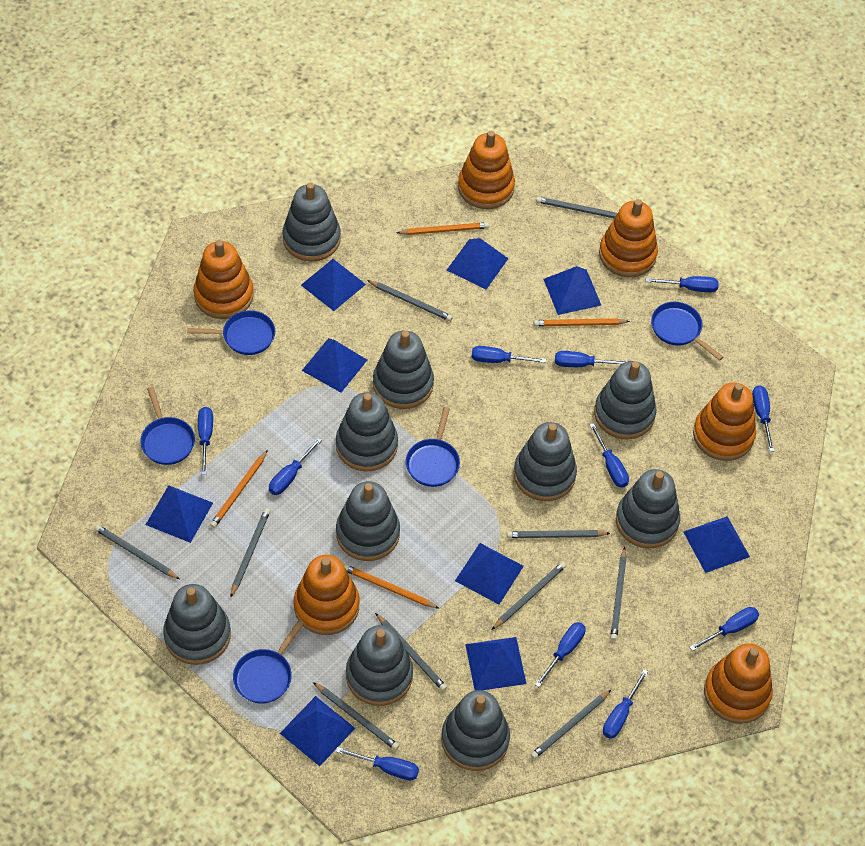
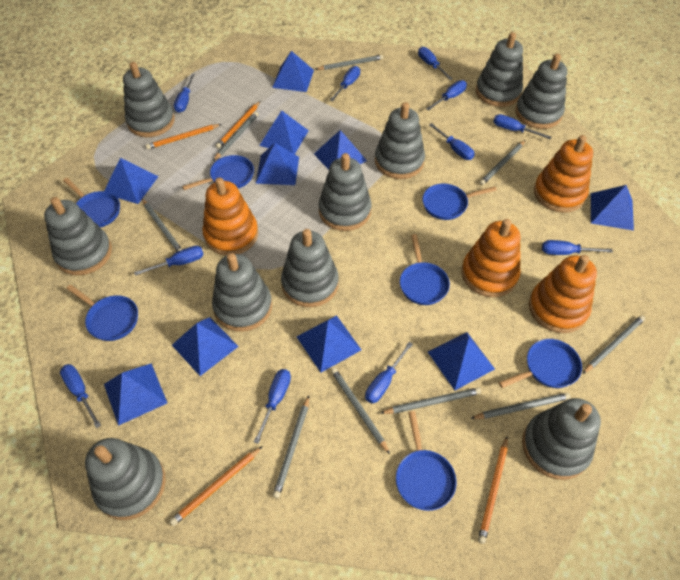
blue pan: 5 -> 7
blue pyramid: 9 -> 10
grey pencil: 10 -> 9
orange stacking toy: 6 -> 4

